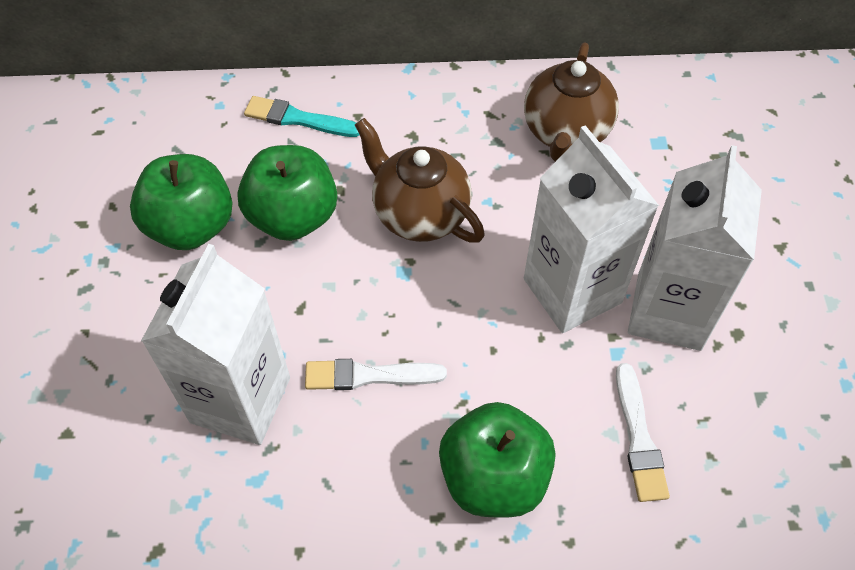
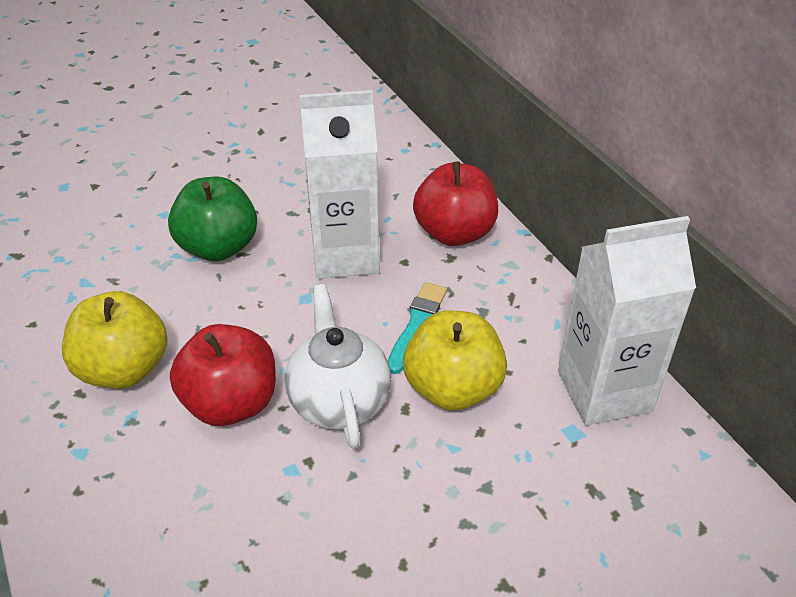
brown teapot: 2 -> 0
green apple: 3 -> 1
red apple: 0 -> 2
white brush: 2 -> 0
white carton: 3 -> 2
white teapot: 0 -> 1
yellow apple: 0 -> 2

